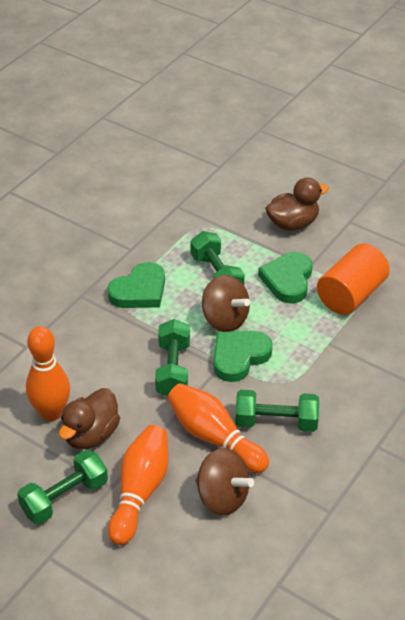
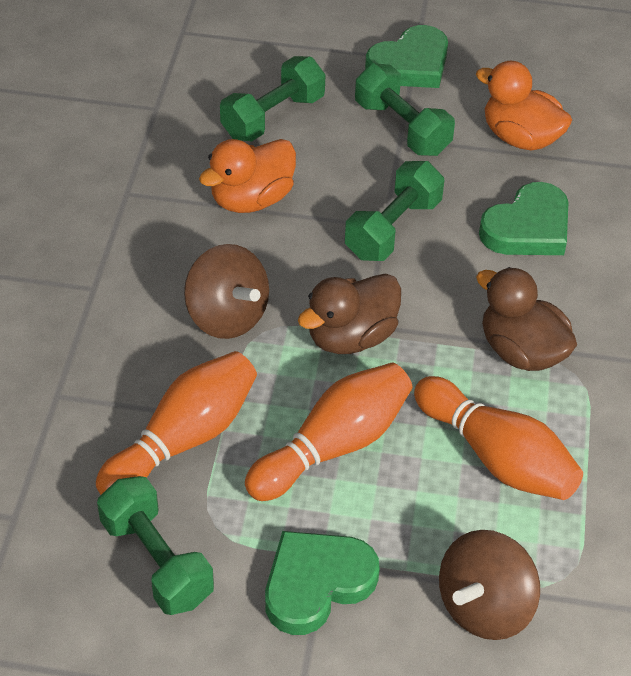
orange cylinder: 1 -> 0
orange duck: 0 -> 2

